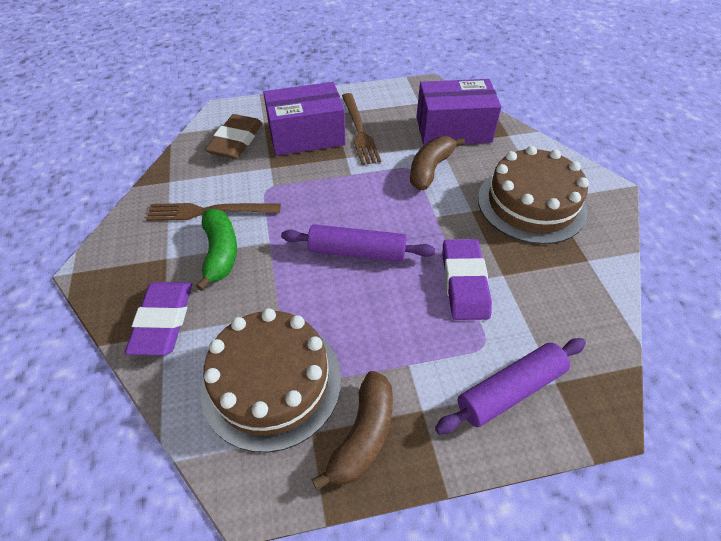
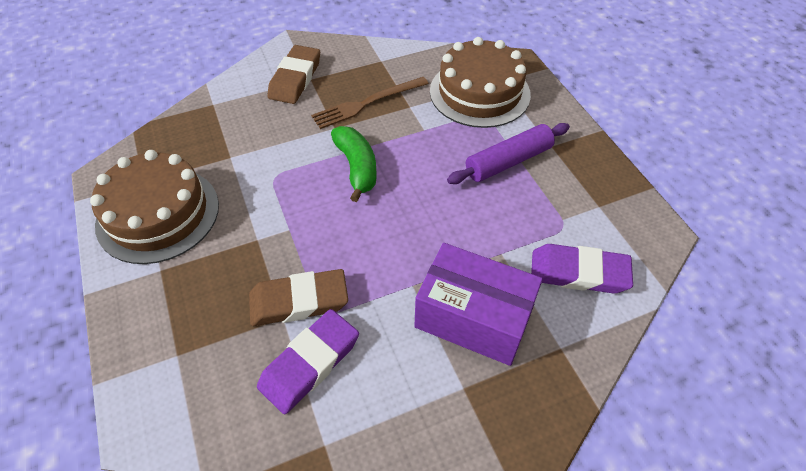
brown banana: 2 -> 0
brown eraser: 1 -> 2
brown fork: 2 -> 1
purple box: 2 -> 1
purple rolling pin: 2 -> 1

